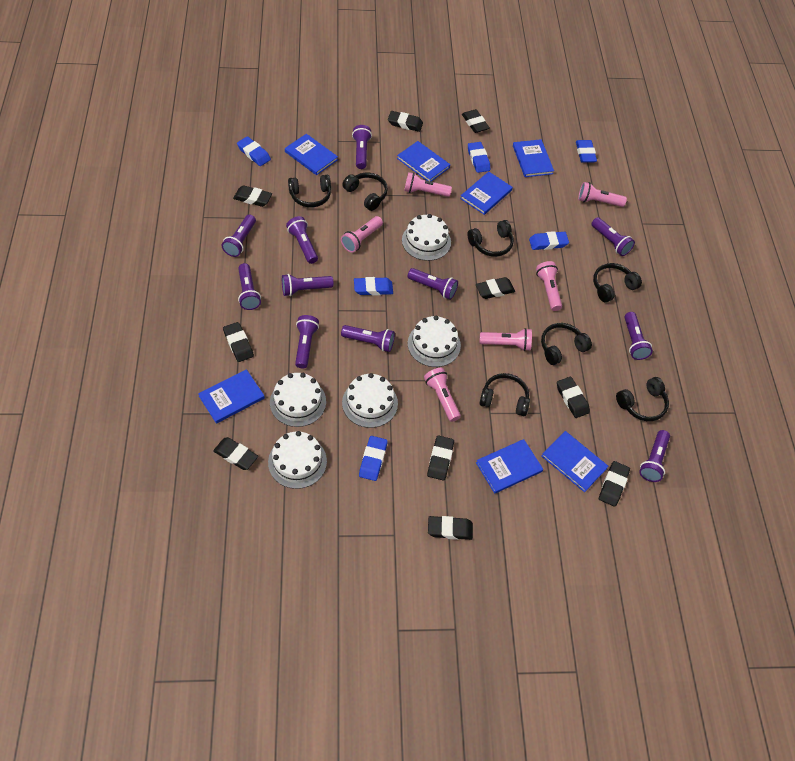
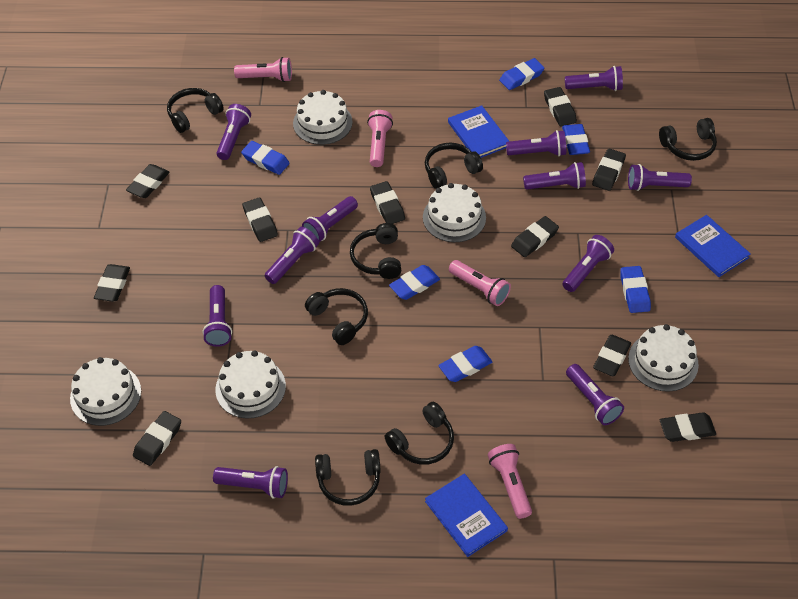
blue book: 7 -> 3
pink flashlight: 6 -> 4

